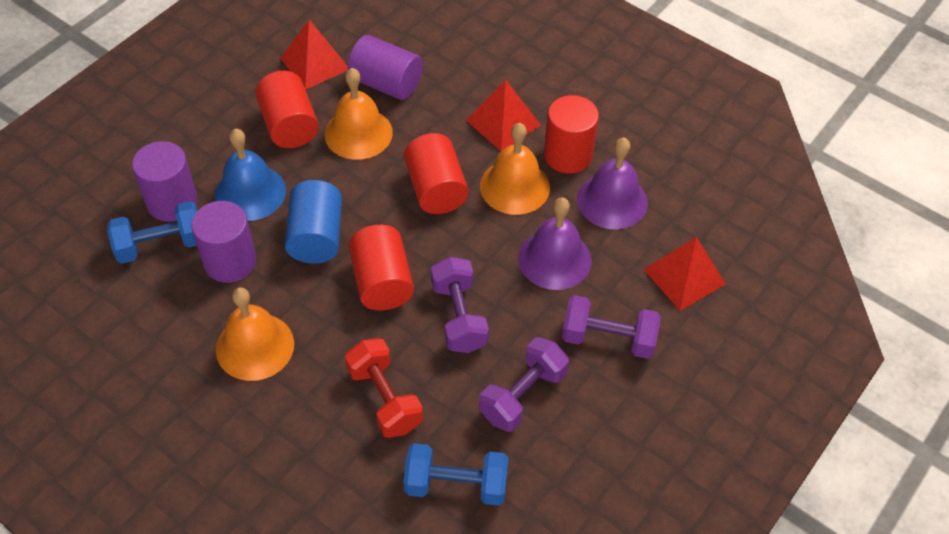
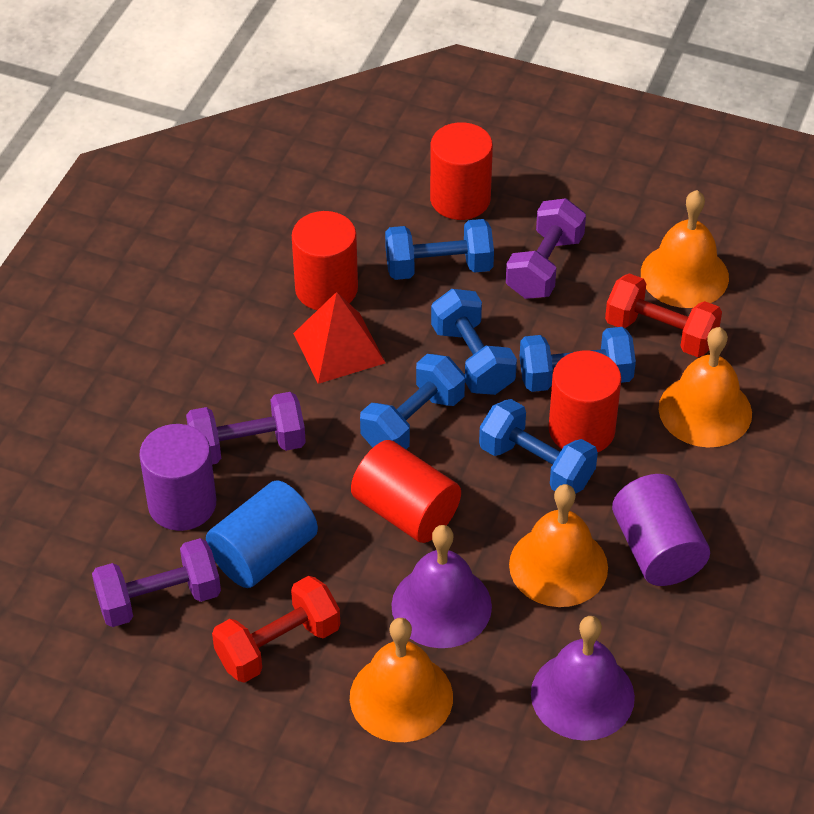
blue bell: 1 -> 0
blue dumbbell: 2 -> 5
orange bell: 3 -> 4
purple cylinder: 3 -> 2
red dumbbell: 1 -> 2
red pyramid: 3 -> 1

